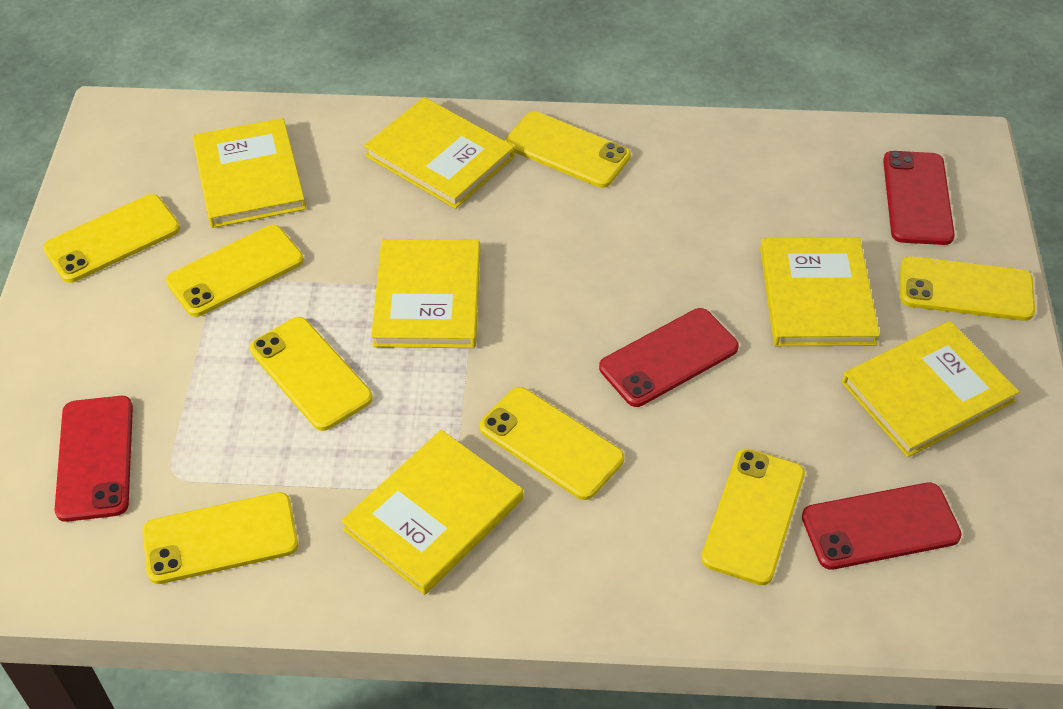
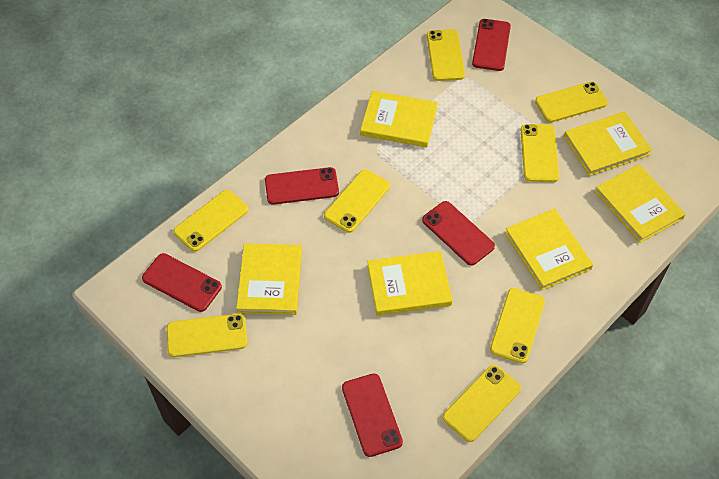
red phone: 4 -> 5

